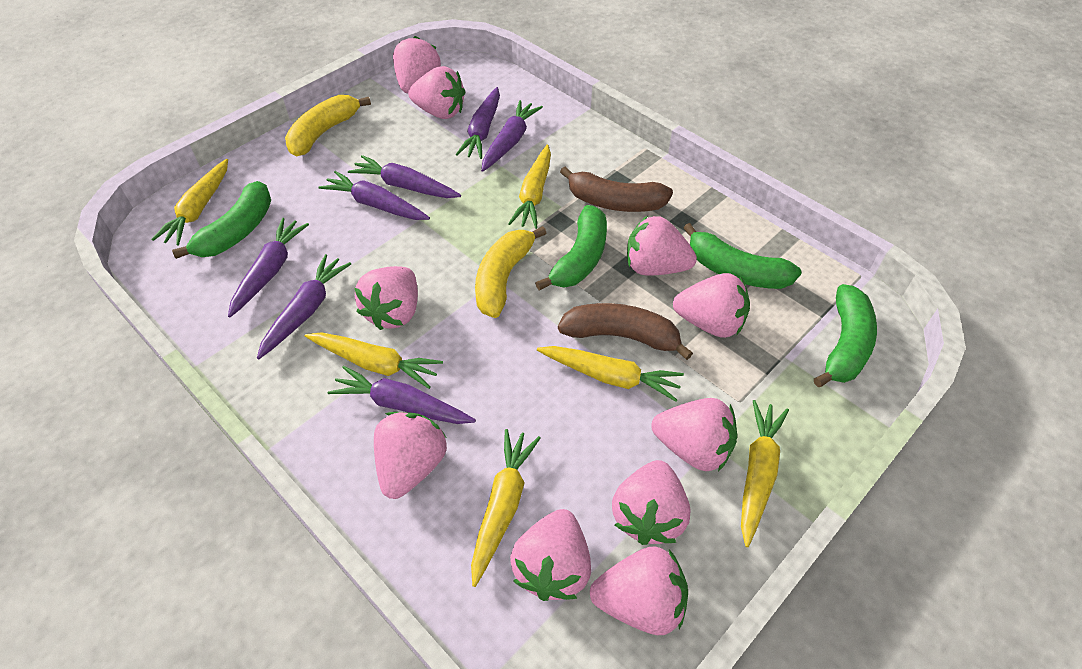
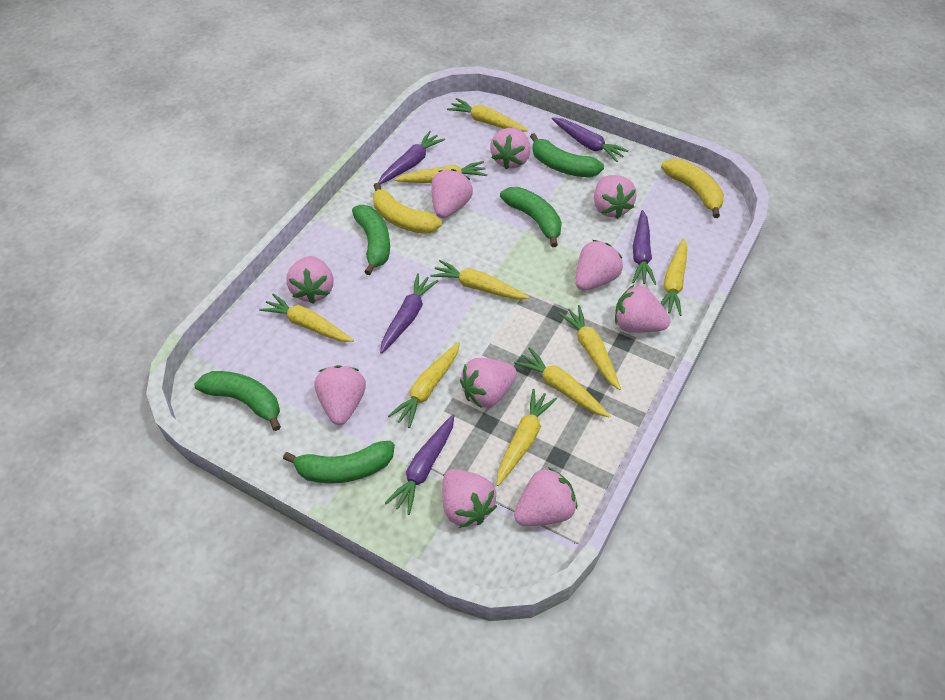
brown banana: 2 -> 0
green banana: 4 -> 5
purple carrot: 7 -> 5
yellow carrot: 6 -> 9

